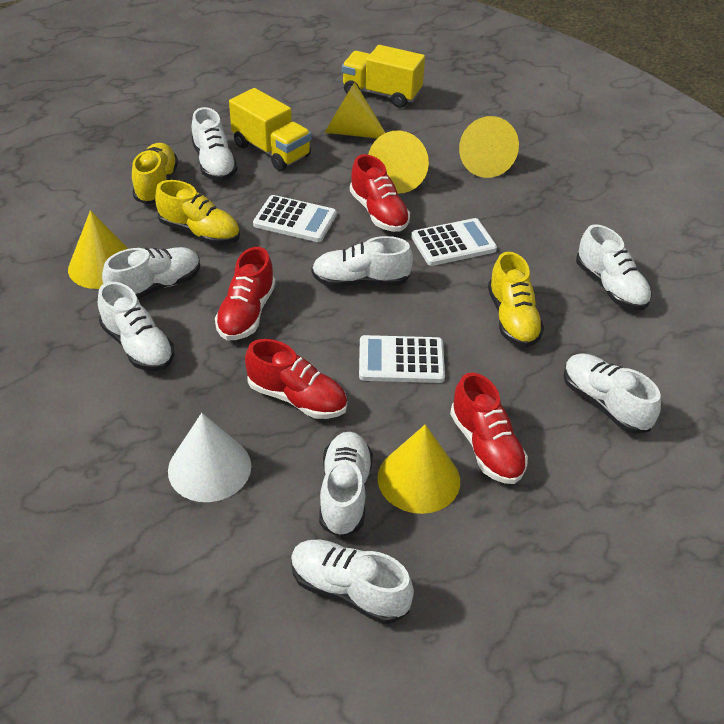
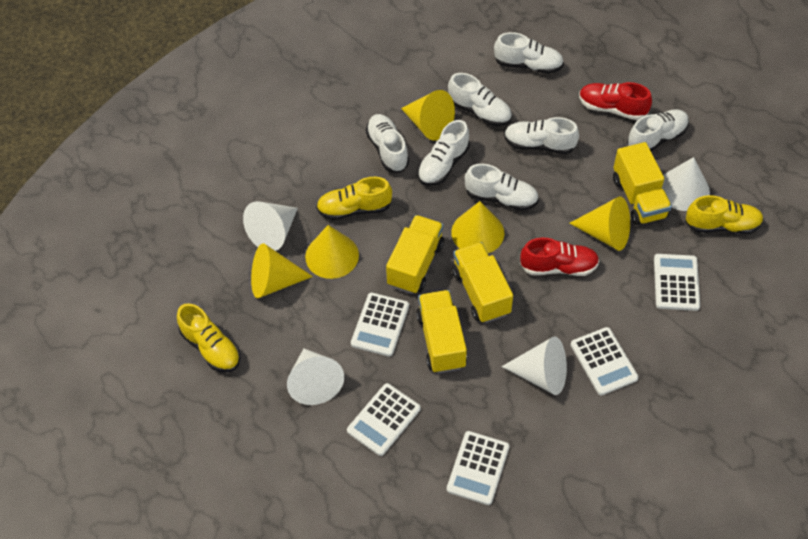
red shoe: 4 -> 2
white calculator: 3 -> 5
white cone: 1 -> 4
white shoe: 8 -> 7
yellow truck: 2 -> 4

